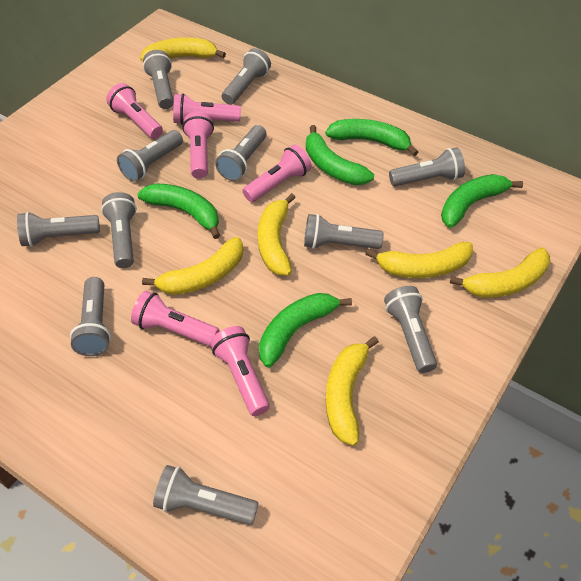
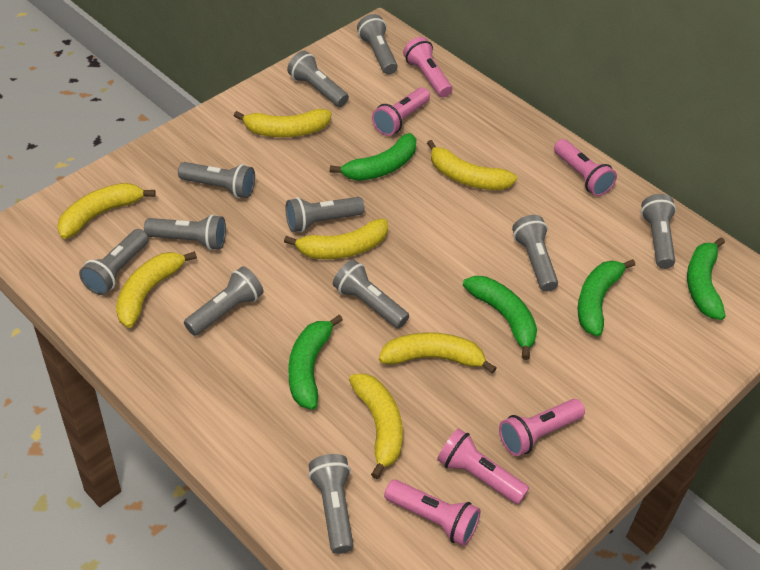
yellow banana: 6 -> 7

